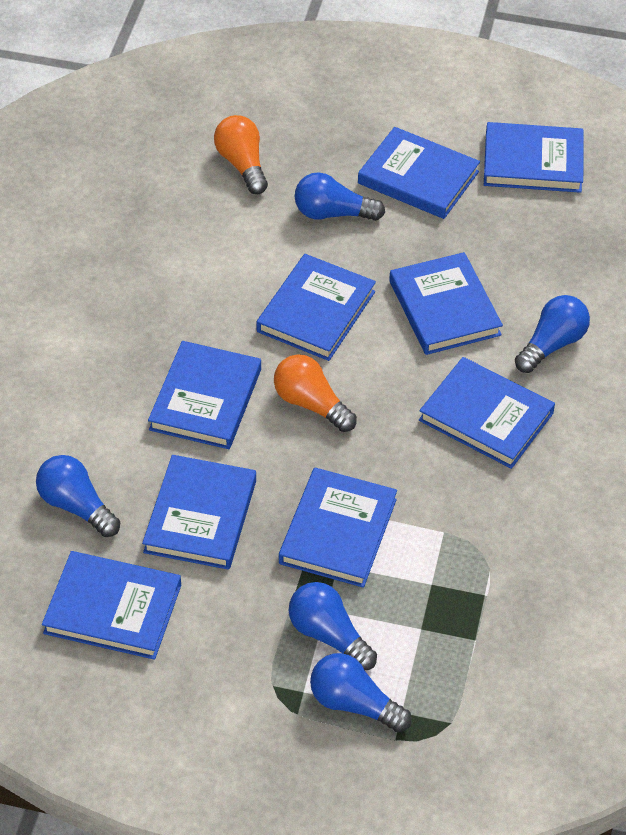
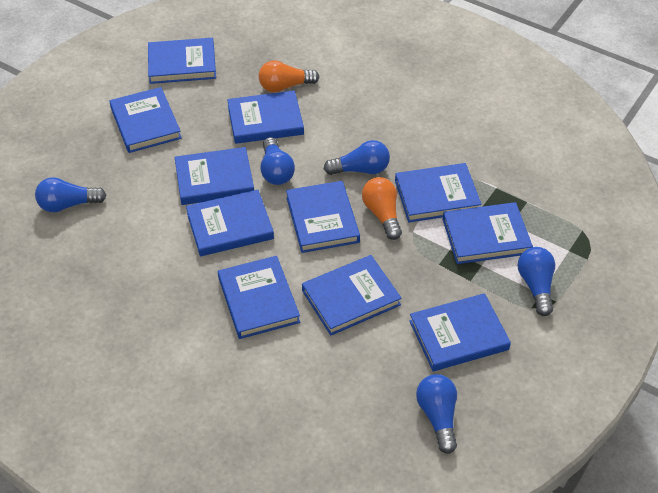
blue book: 9 -> 11

